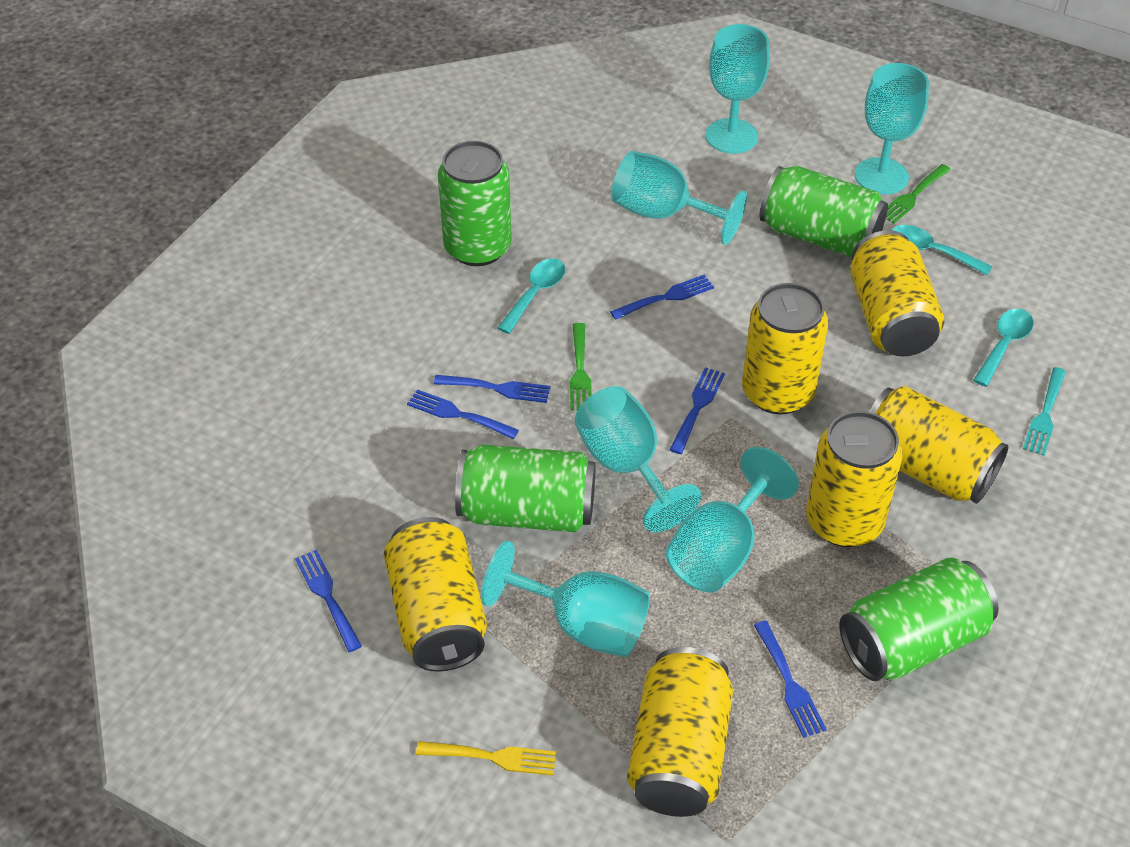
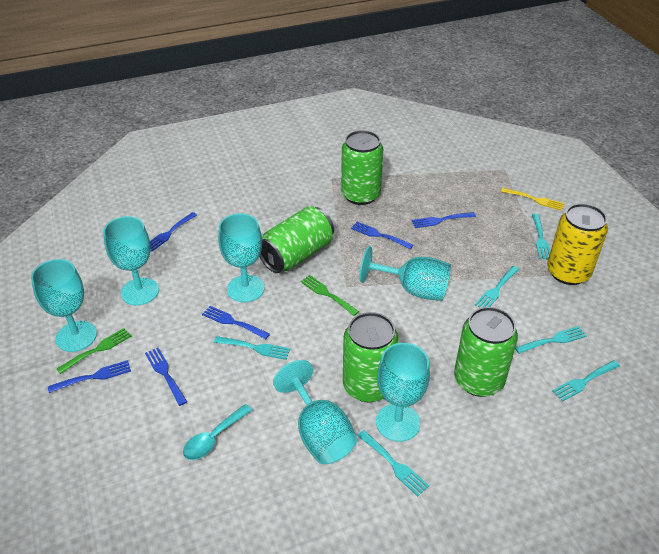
turquoise fork: 1 -> 6
turquoise spoon: 3 -> 1
yellow can: 6 -> 1

